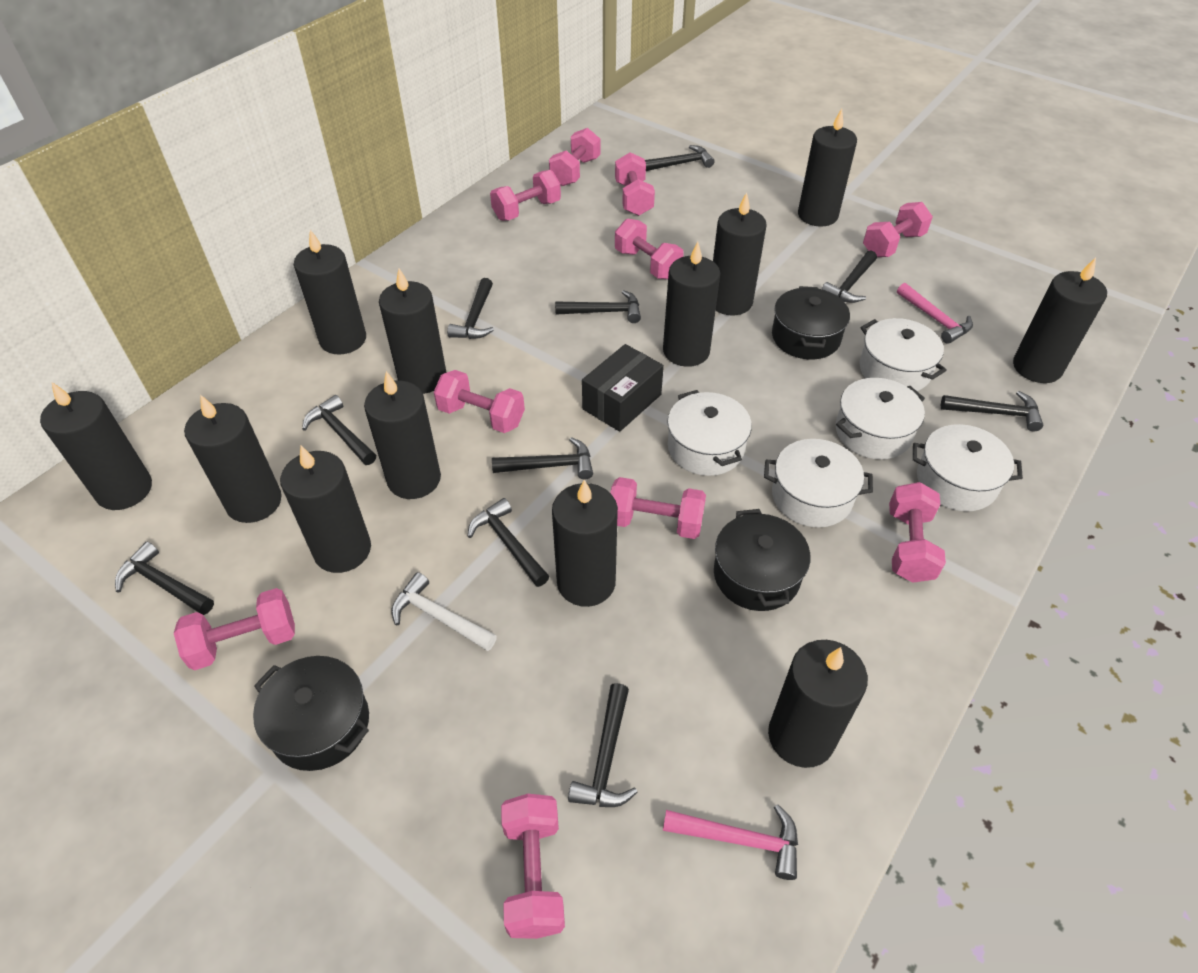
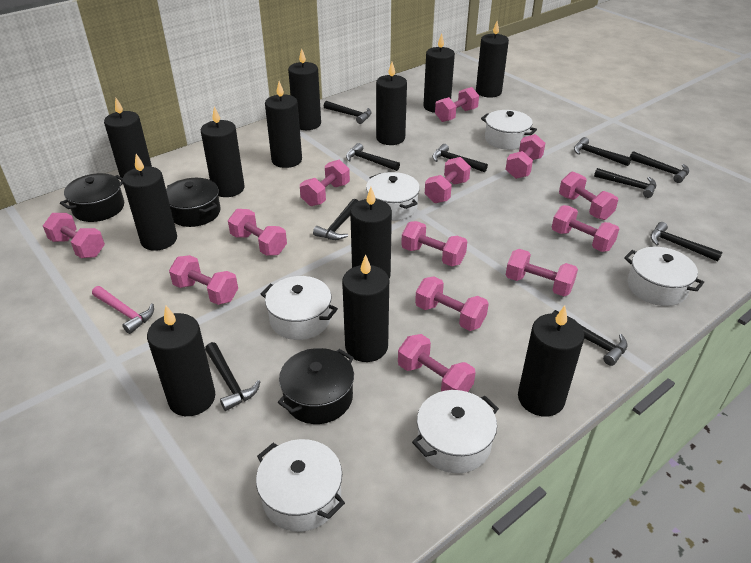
black box: 1 -> 0
pink dumbbell: 10 -> 13
pink hammer: 2 -> 1
white hammer: 1 -> 0
white pot: 5 -> 6

